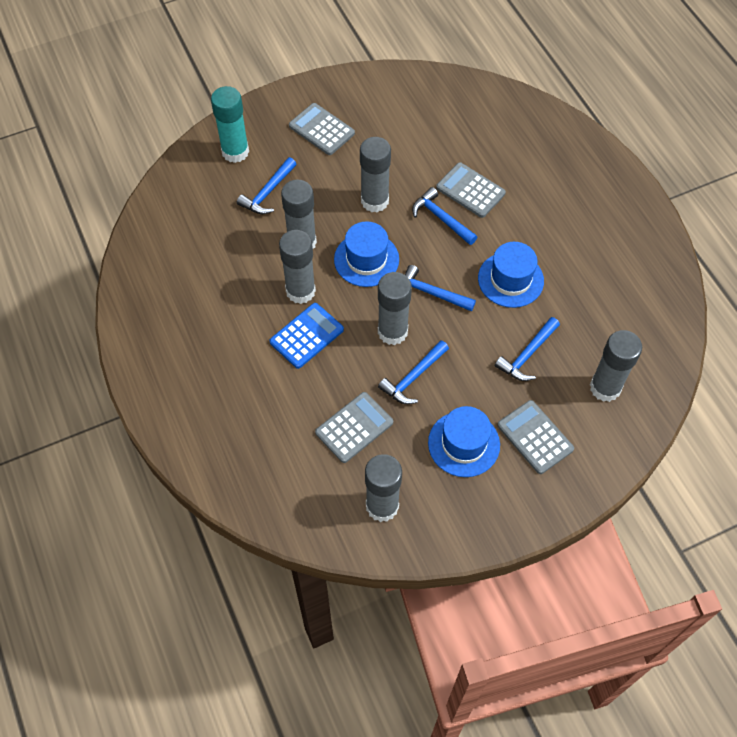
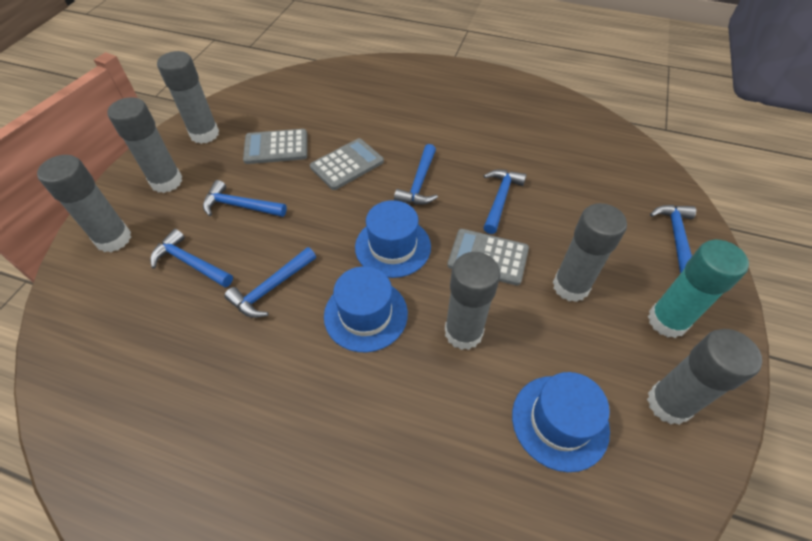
blue calculator: 1 -> 0
blue hammer: 5 -> 6
grey calculator: 4 -> 3

